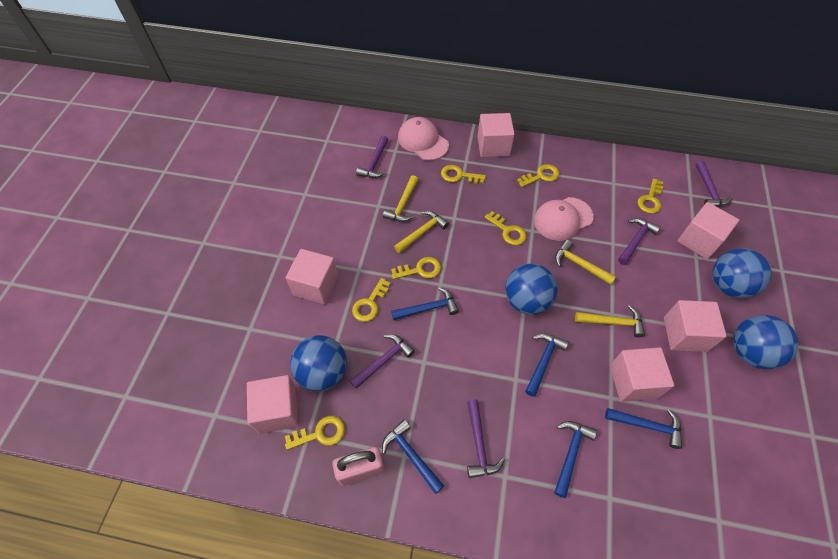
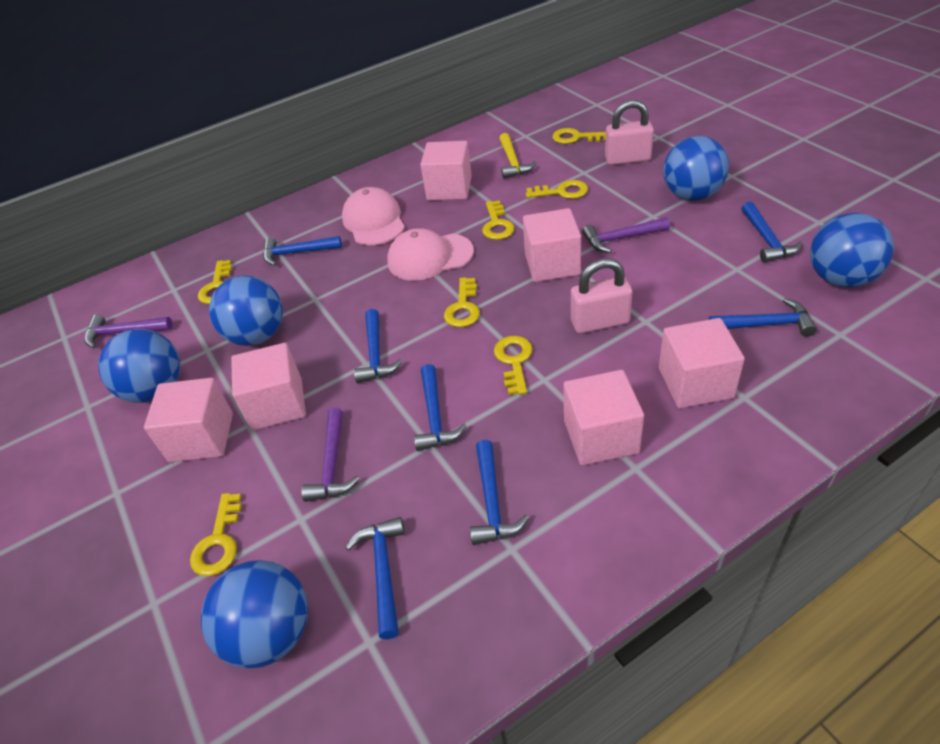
blue ball: 4 -> 5
blue hammer: 5 -> 7
pink padlock: 1 -> 2
purple hammer: 5 -> 3
yellow hammer: 4 -> 1

